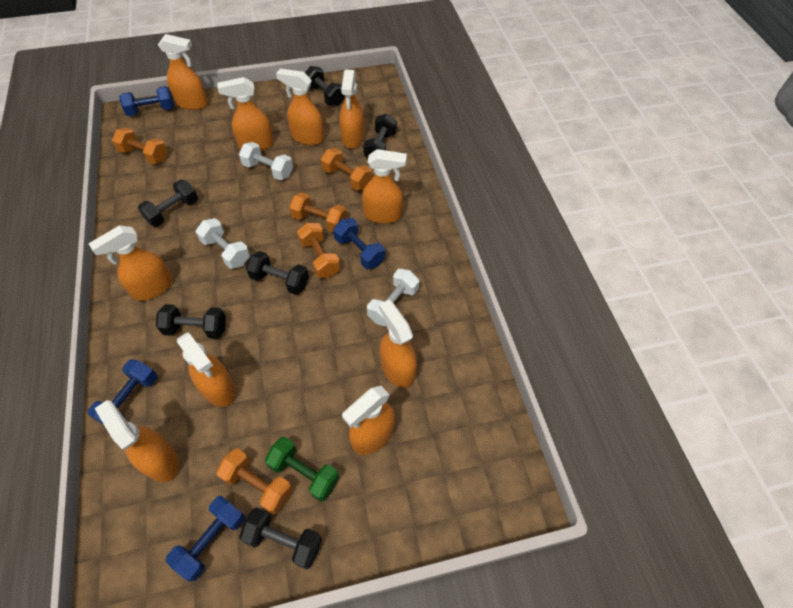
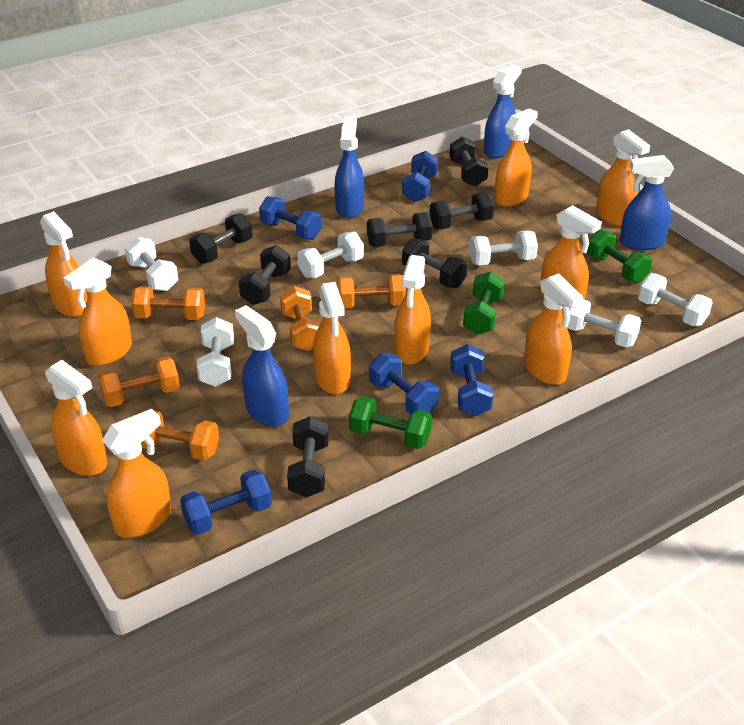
black dumbbell: 6 -> 7
blue dumbbell: 4 -> 5
blue spray bottle: 0 -> 4
green dumbbell: 1 -> 3
white dumbbell: 3 -> 6

